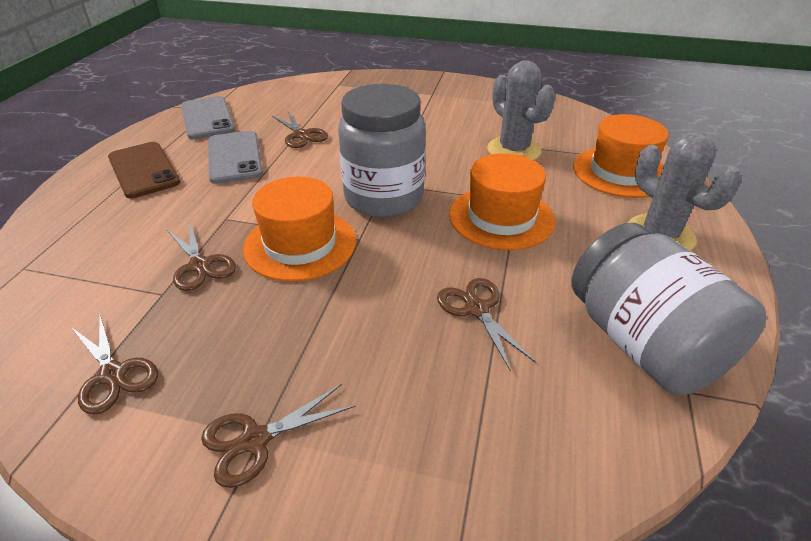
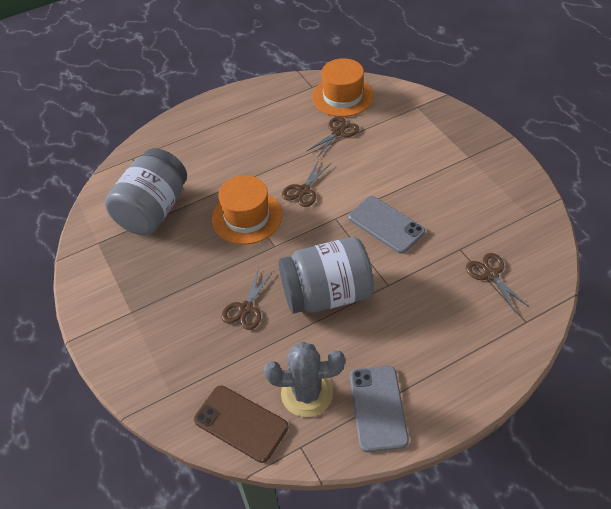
brown scissors: 5 -> 4
grey cactus: 2 -> 1
orange hat: 3 -> 2

